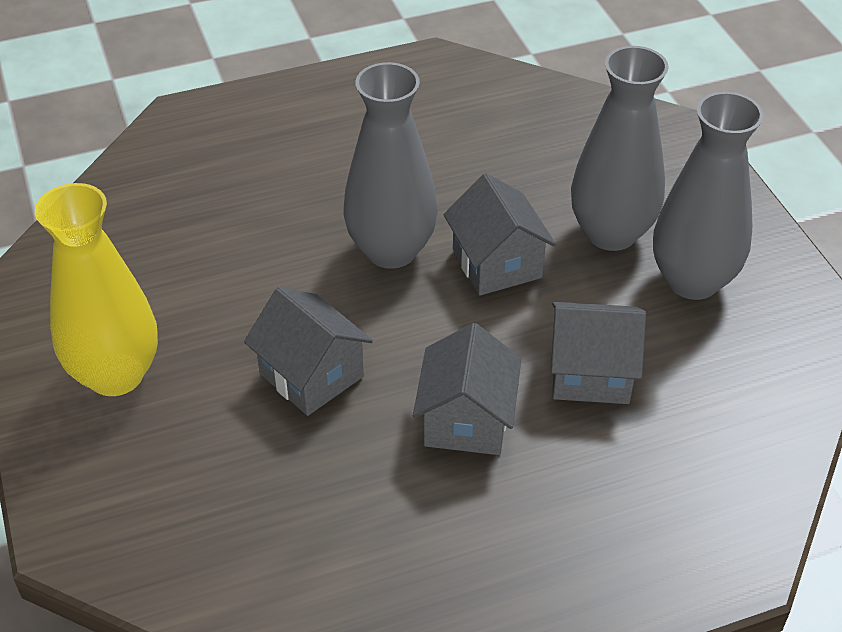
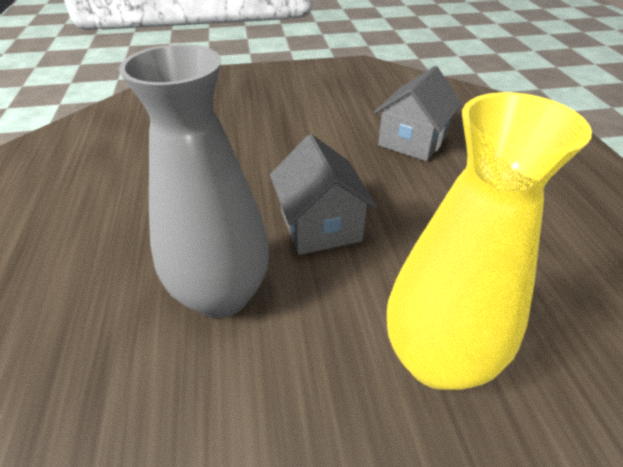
grey house: 4 -> 2
grey vase: 3 -> 1

